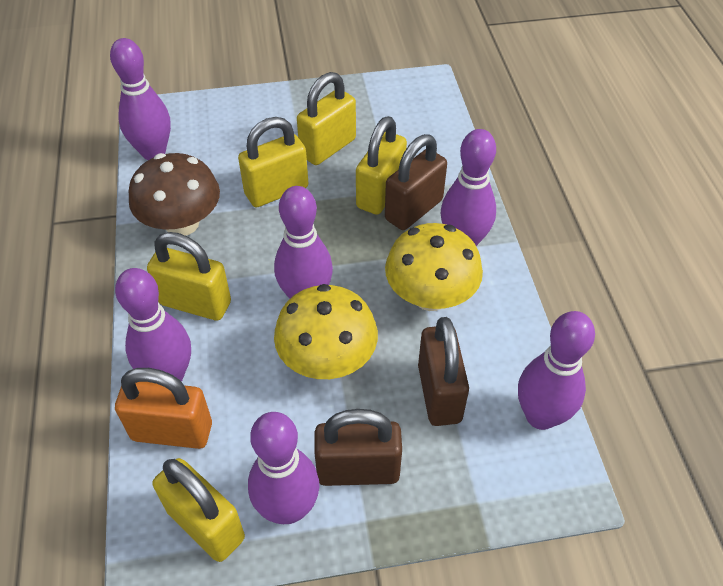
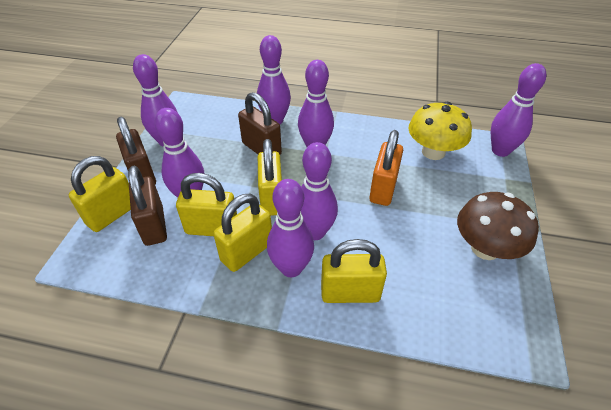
purple bowling pin: 6 -> 7
yellow mushroom: 2 -> 1

